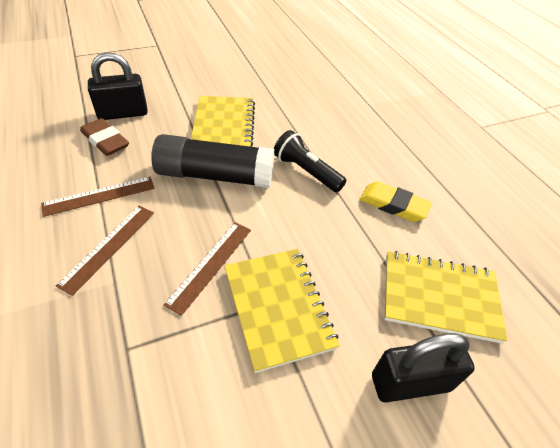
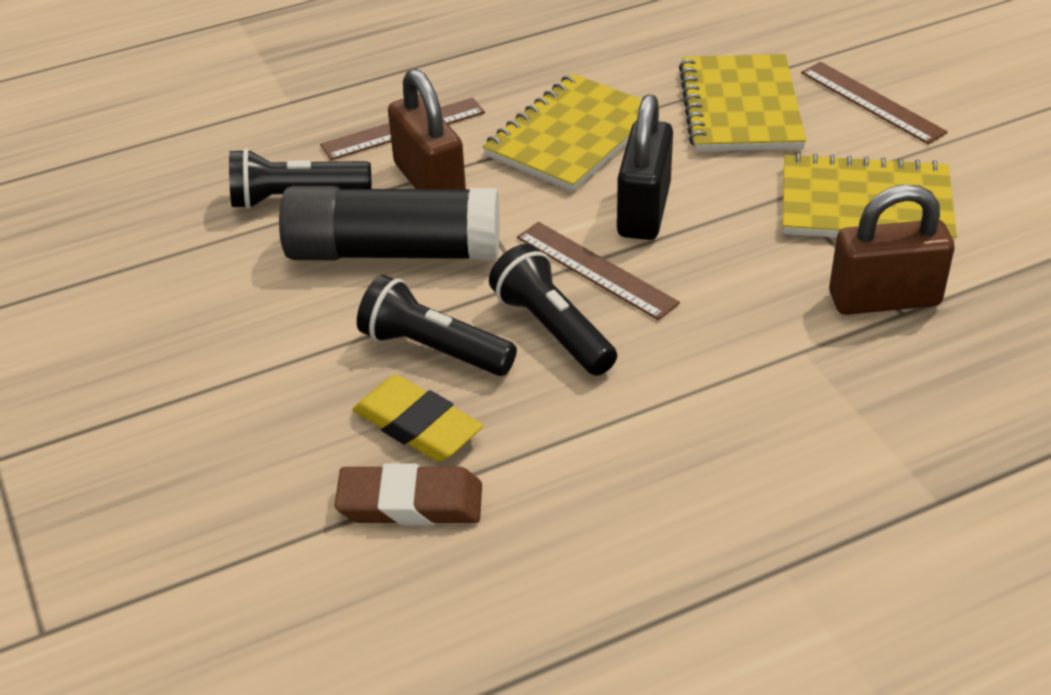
black flashlight: 1 -> 3
black padlock: 2 -> 1
brown padlock: 0 -> 2

